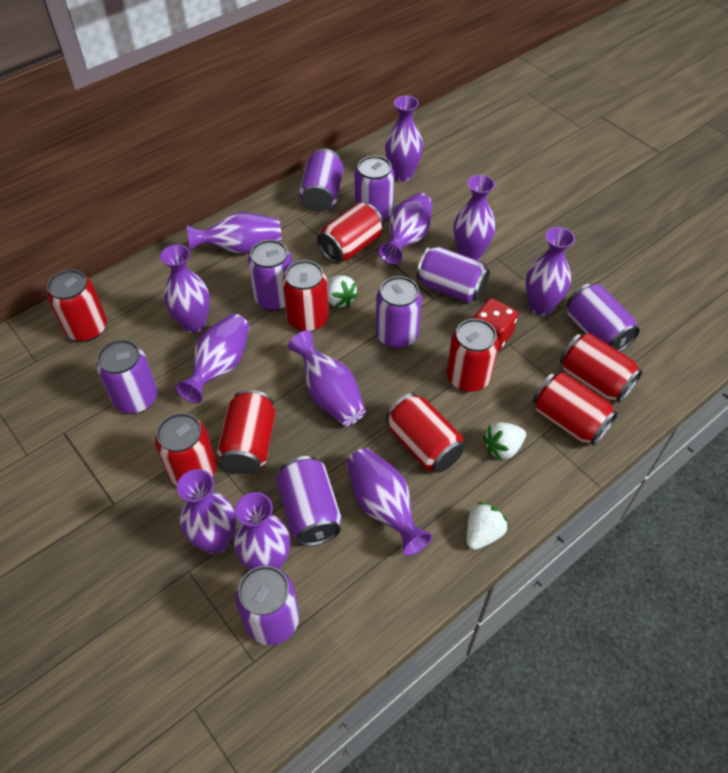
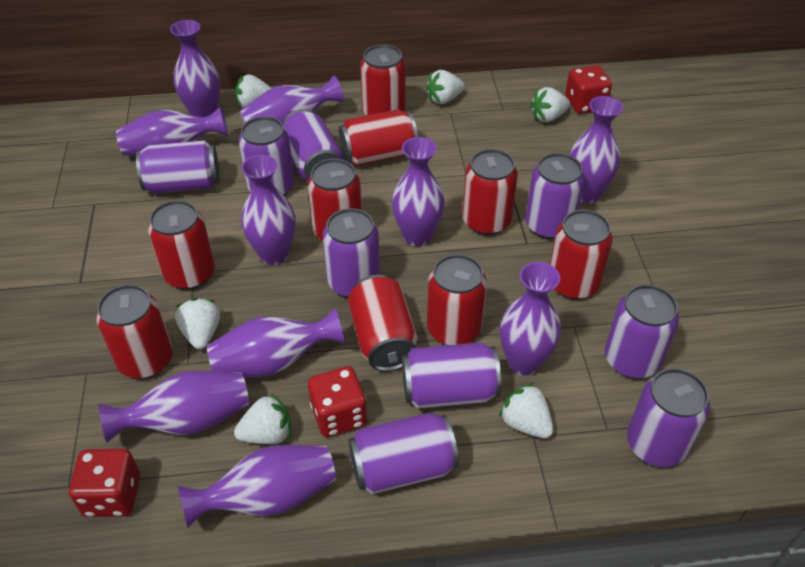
purple vase: 11 -> 10
red dice: 1 -> 3
white strawberry: 3 -> 6

